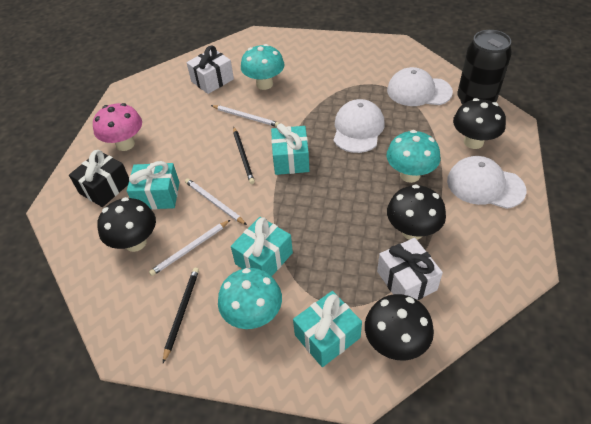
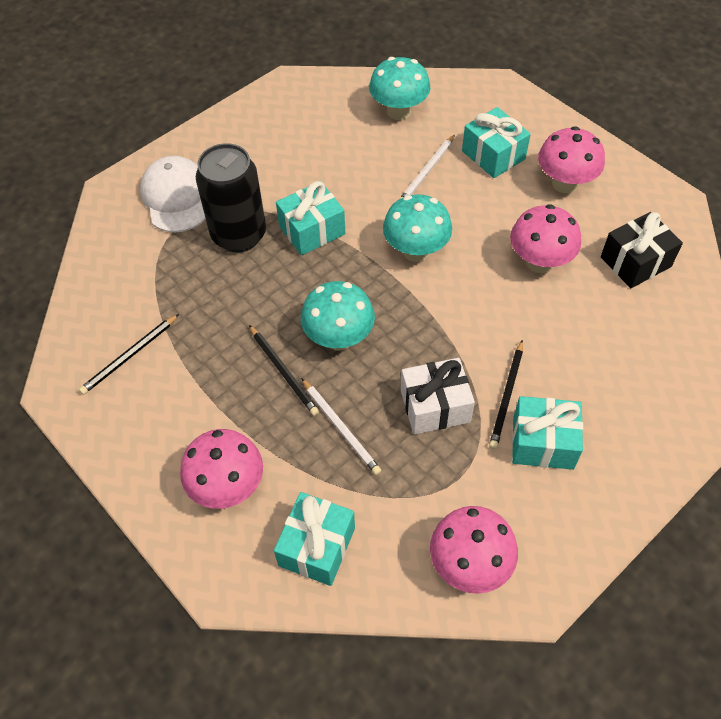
black mushroom: 4 -> 0
black pencil: 2 -> 3
pink mushroom: 1 -> 4
white cap: 3 -> 1
white gift: 2 -> 1
white pencil: 3 -> 2

